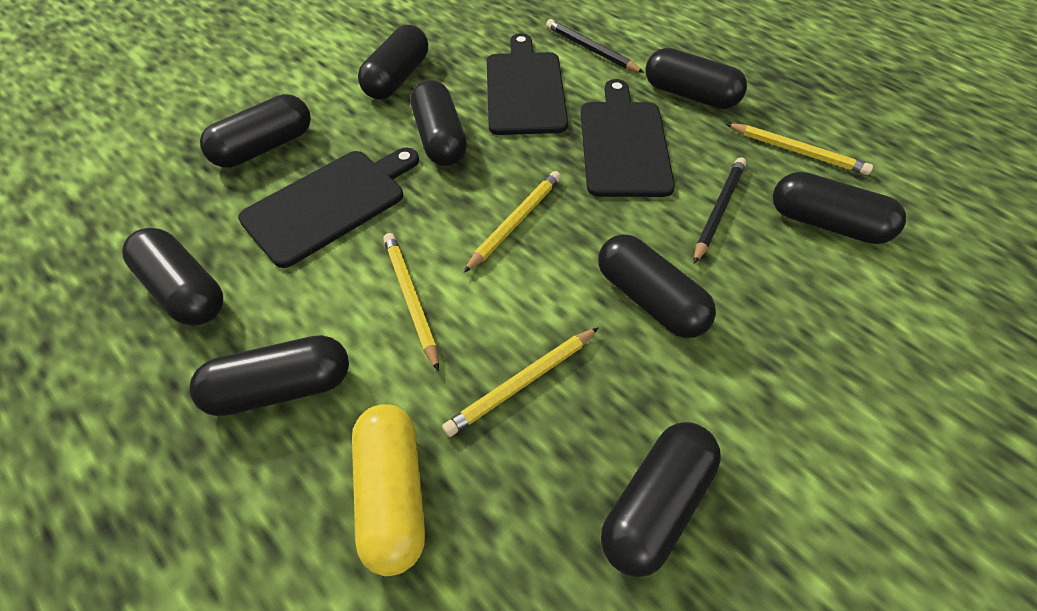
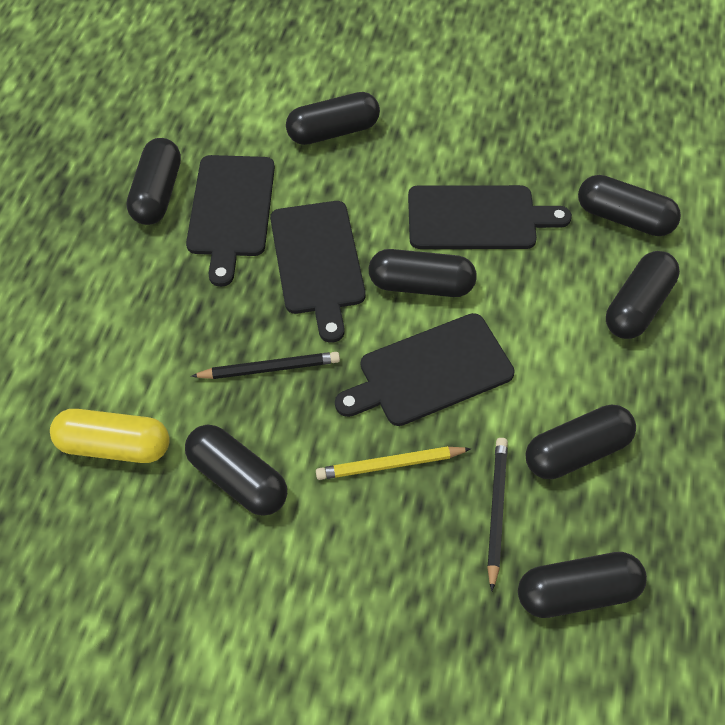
black capsule: 9 -> 8
black cutting board: 3 -> 4
yellow pencil: 4 -> 1

